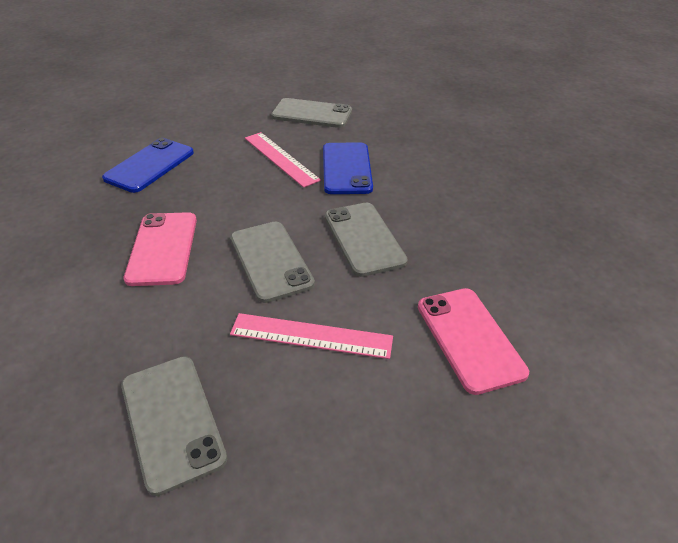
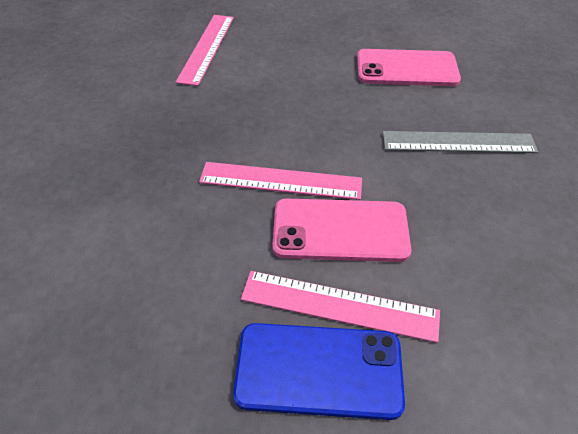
blue phone: 2 -> 1
grey phone: 4 -> 0
grey ruler: 0 -> 1
pink ruler: 2 -> 3

